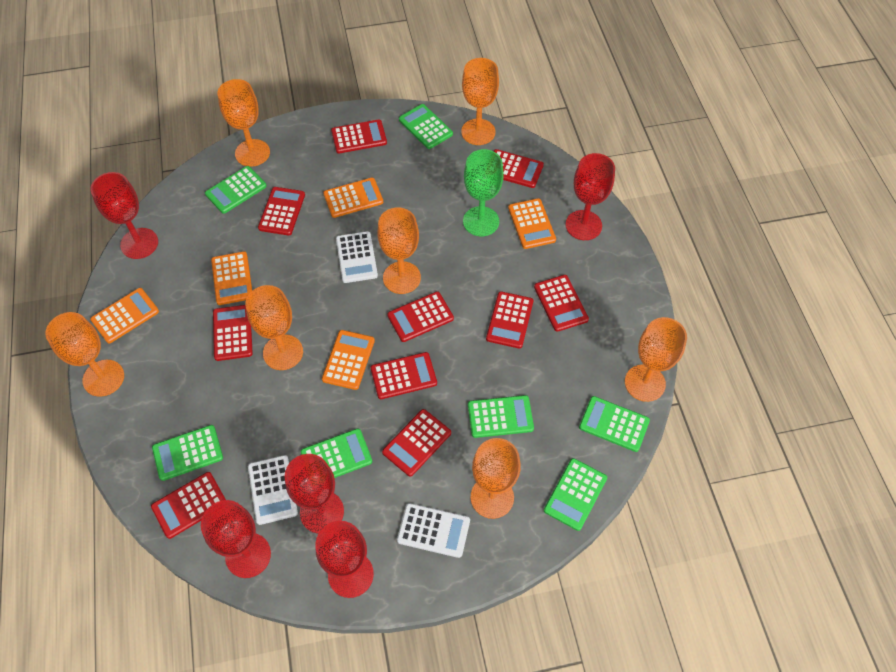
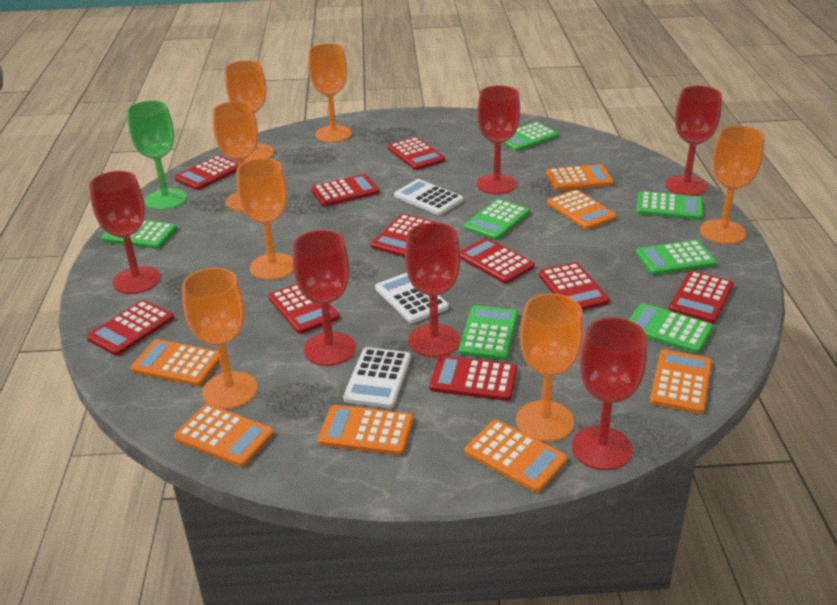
orange calculator: 5 -> 7
red goblet: 5 -> 6

